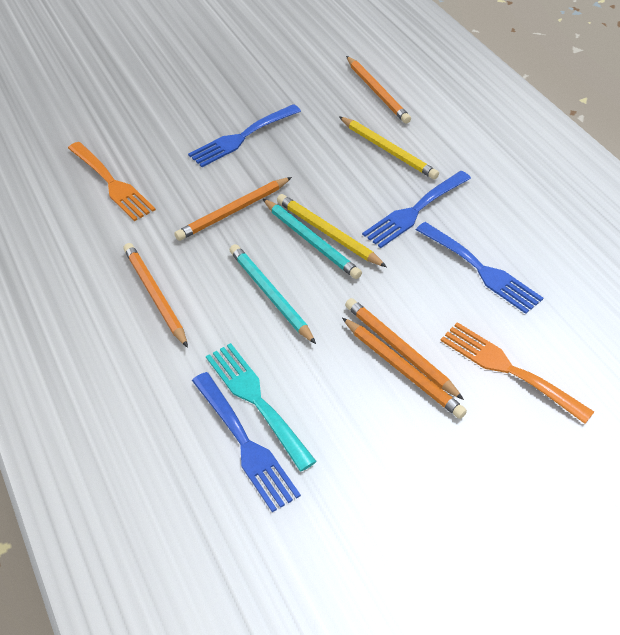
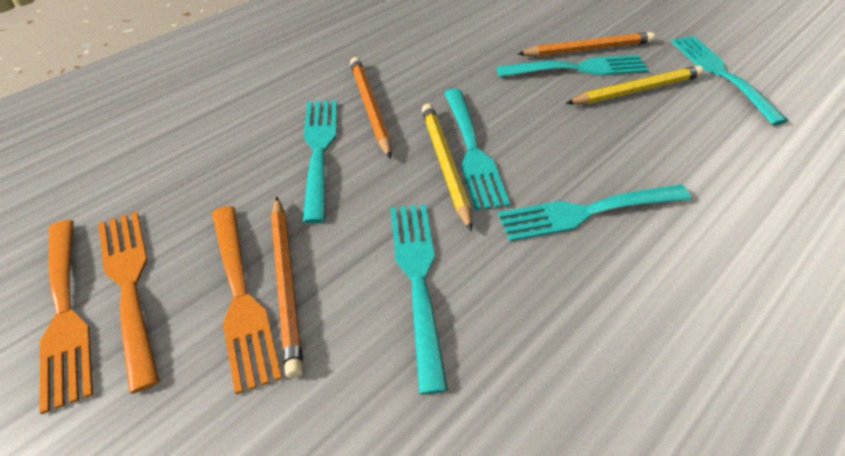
blue fork: 4 -> 0
orange fork: 2 -> 3
orange pencil: 5 -> 3
turquoise fork: 1 -> 6
turquoise pencil: 2 -> 0

